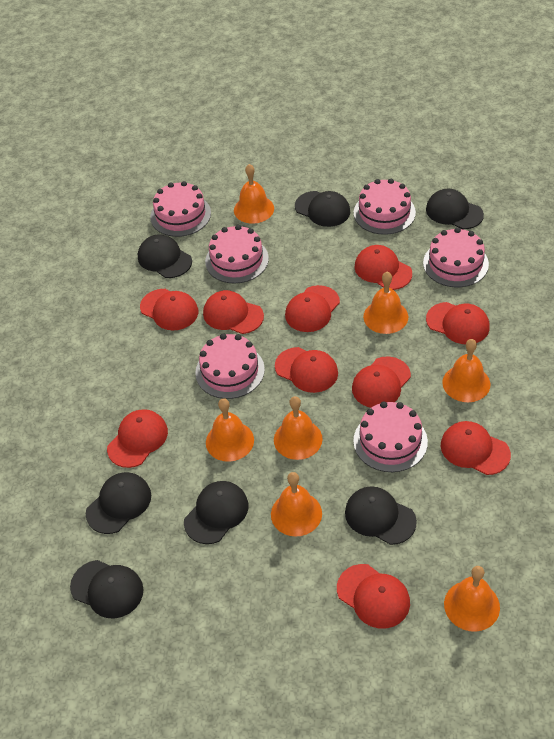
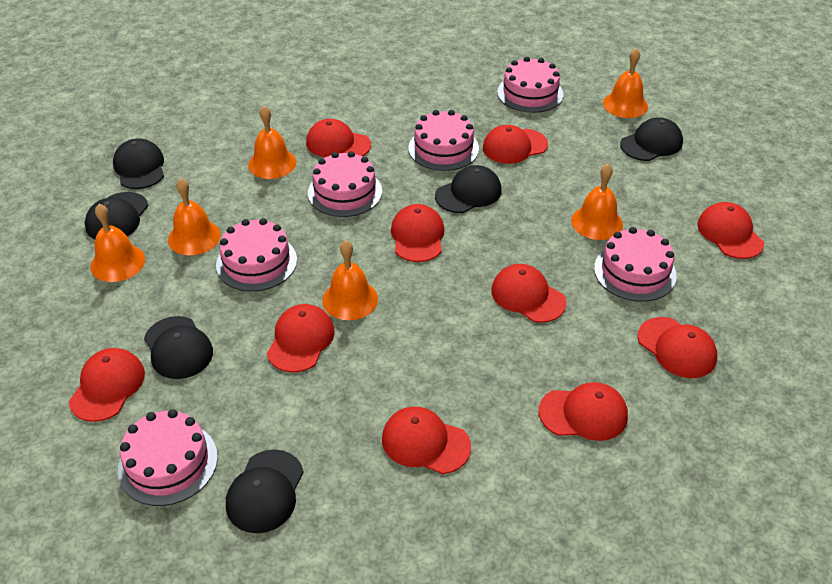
black cap: 7 -> 6
orange bell: 7 -> 6

